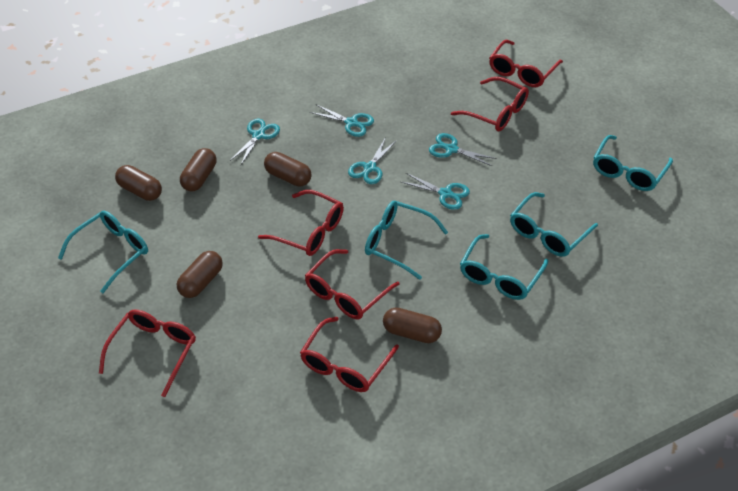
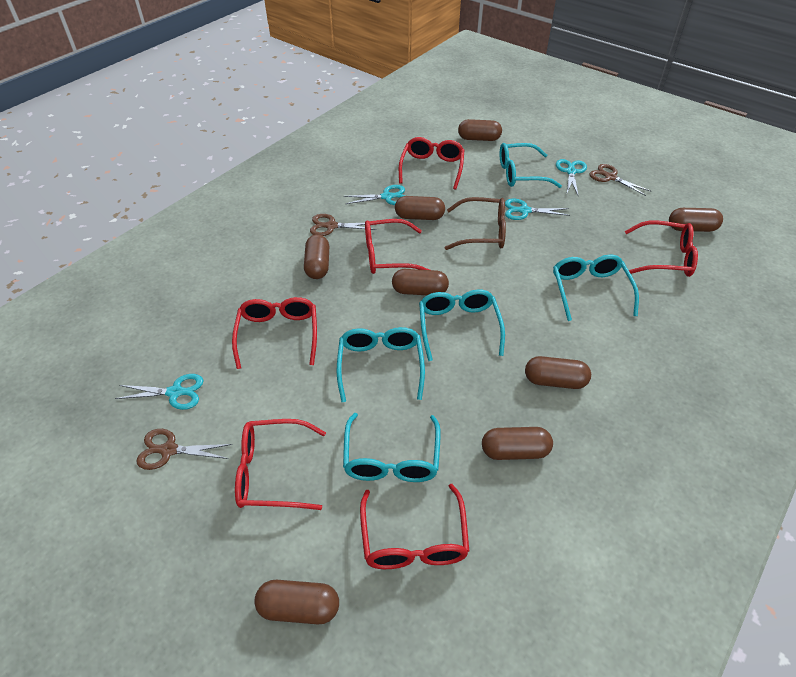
brown capsule: 5 -> 8
brown glasses: 0 -> 1
brown scissors: 0 -> 3
turquoise scissors: 5 -> 4

